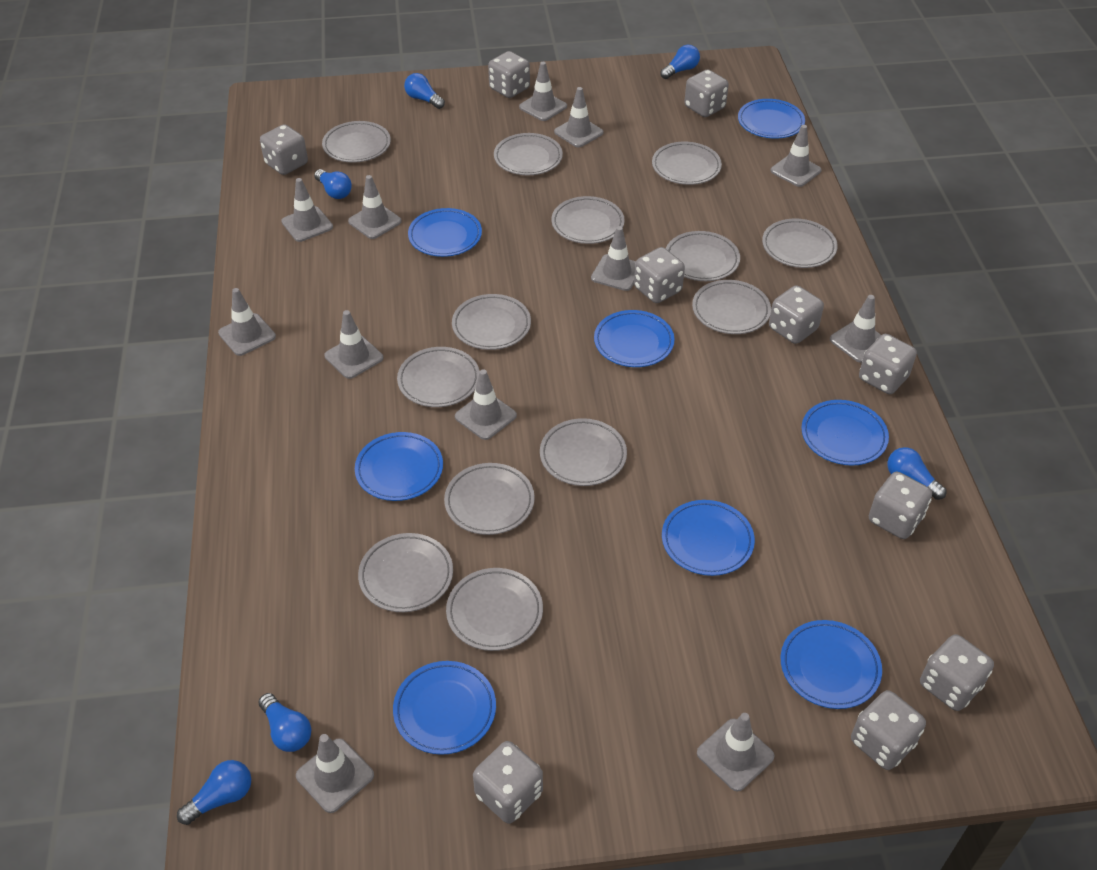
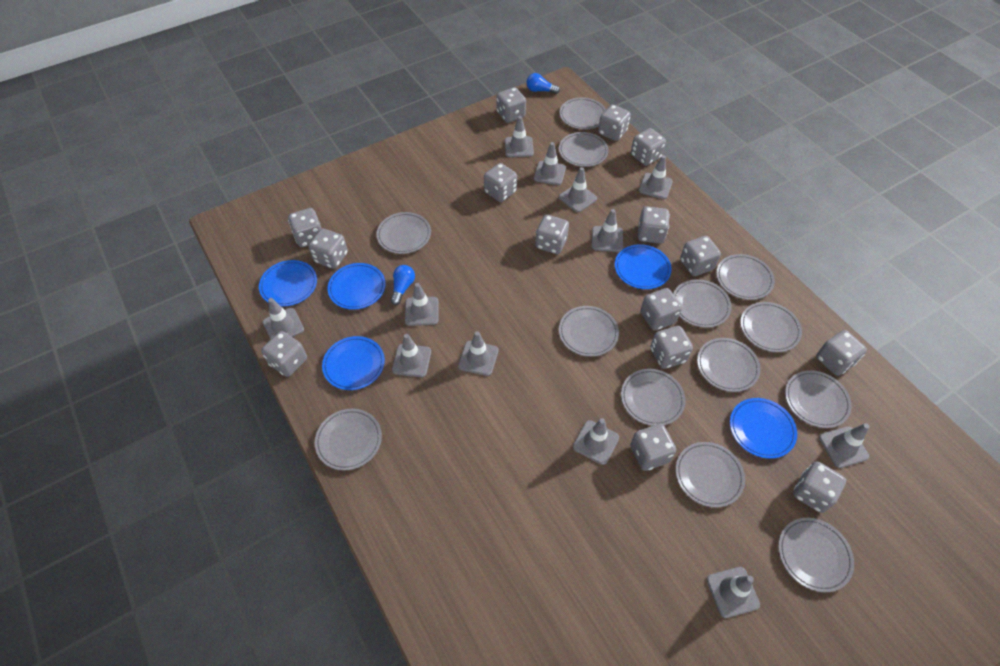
blue light bulb: 6 -> 2
blue plate: 8 -> 5
grey dice: 10 -> 15

